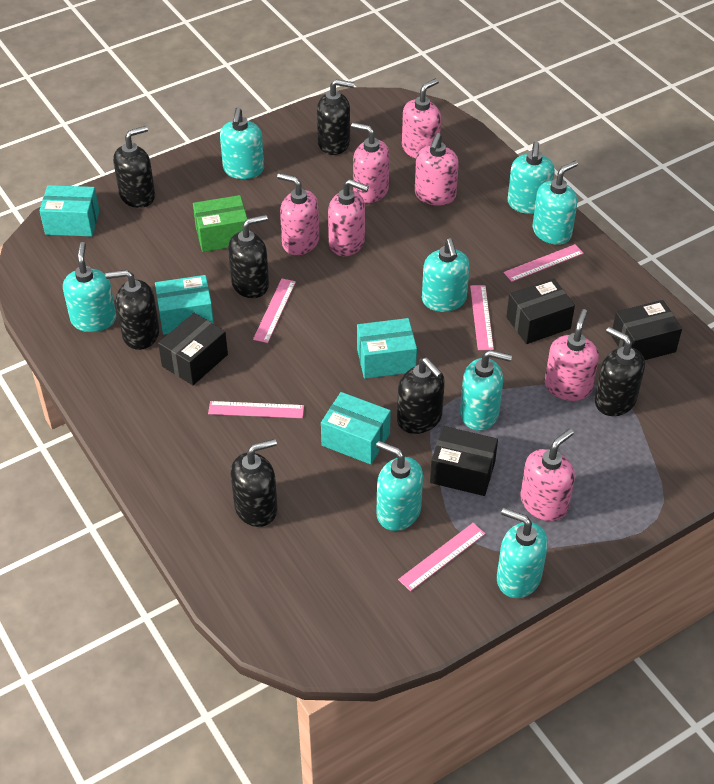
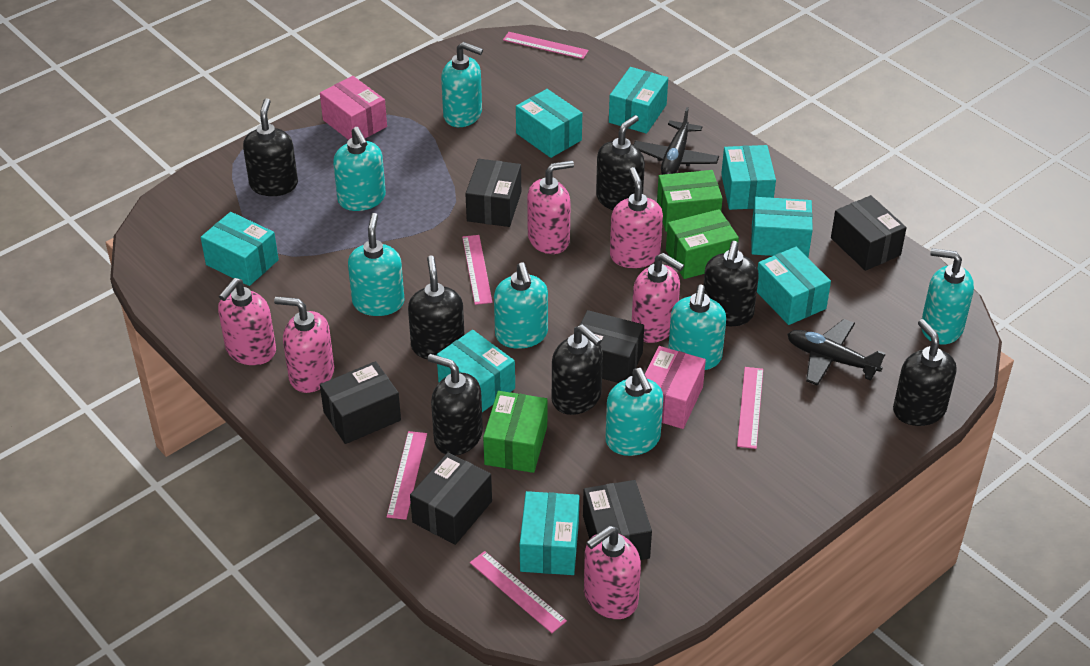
black box: 4 -> 6
black plane: 0 -> 2
green box: 1 -> 3
pink box: 0 -> 2
pink soap dispenser: 7 -> 6
turquoise box: 4 -> 8
turquoise soap dispenser: 8 -> 7

